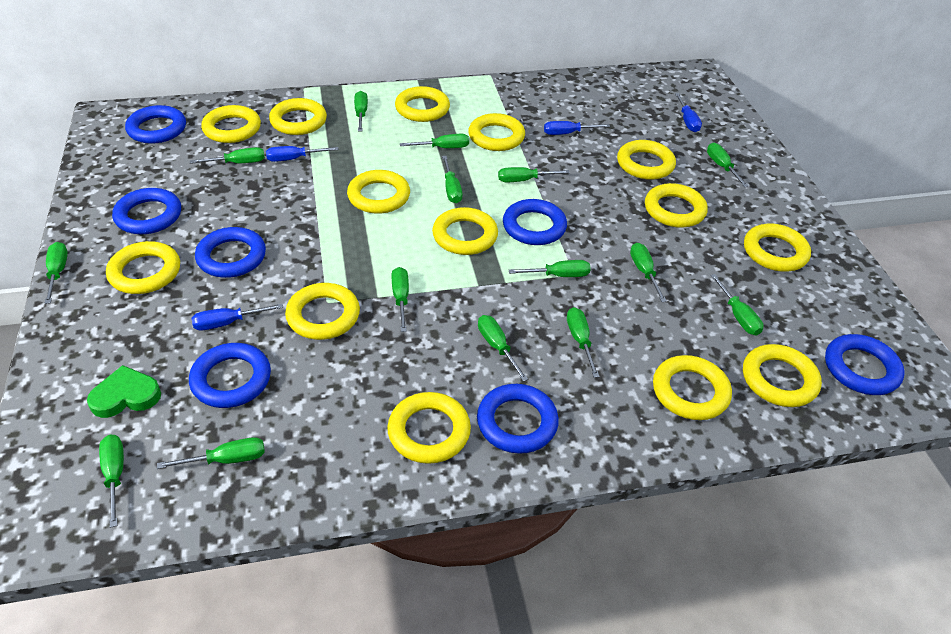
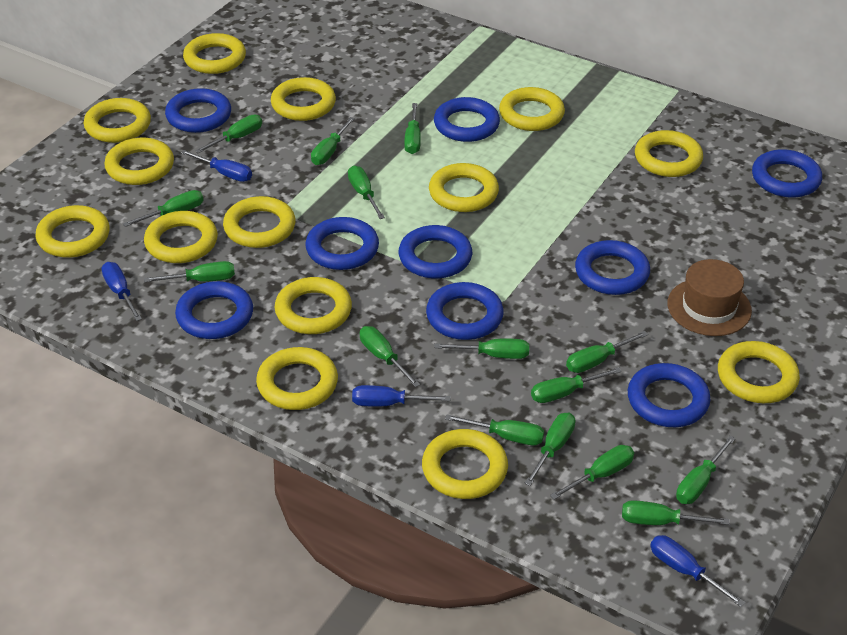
blue ring: 7 -> 9
brown hat: 0 -> 1
green heart: 1 -> 0

